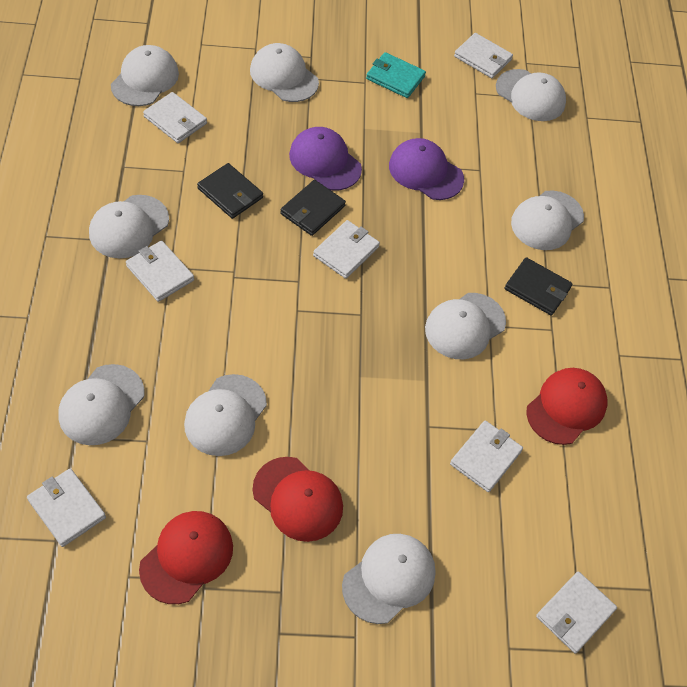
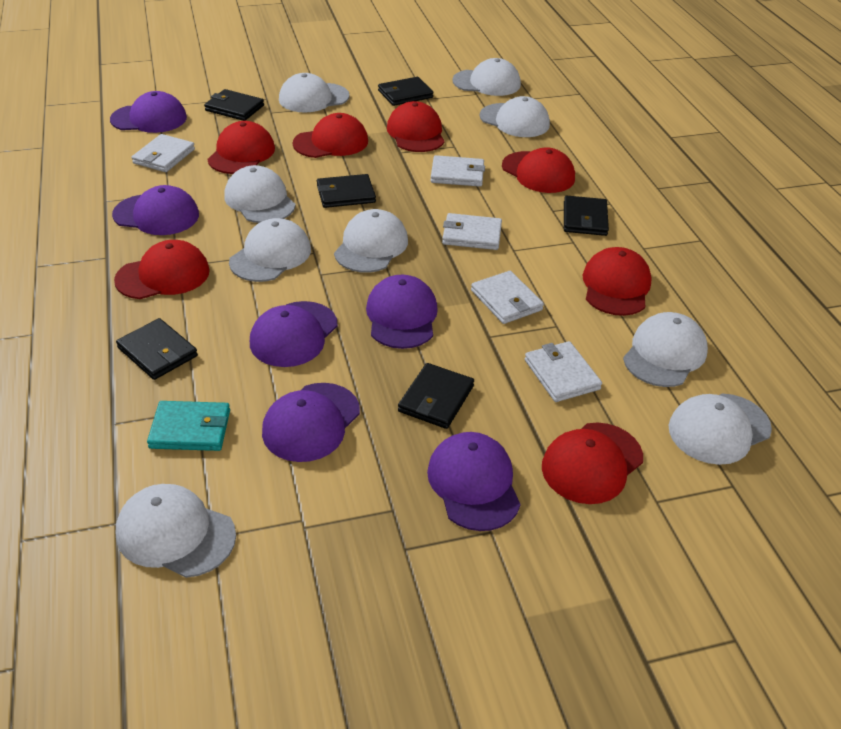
black wallet: 3 -> 6
purple cap: 2 -> 6
red cap: 3 -> 7
white wallet: 7 -> 5

